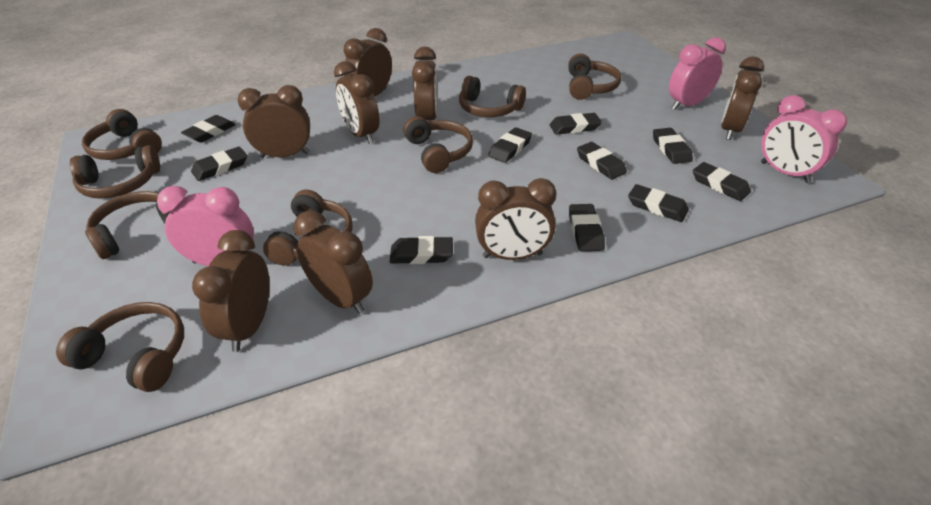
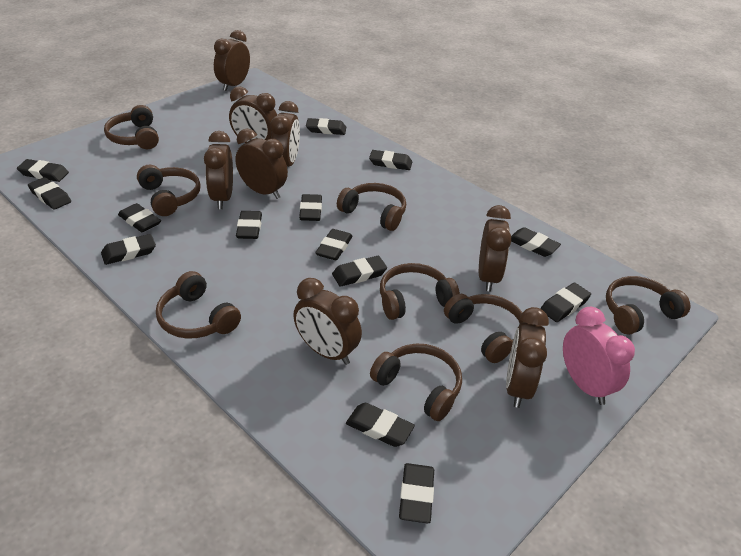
black eraser: 10 -> 14
pink clock: 3 -> 1

